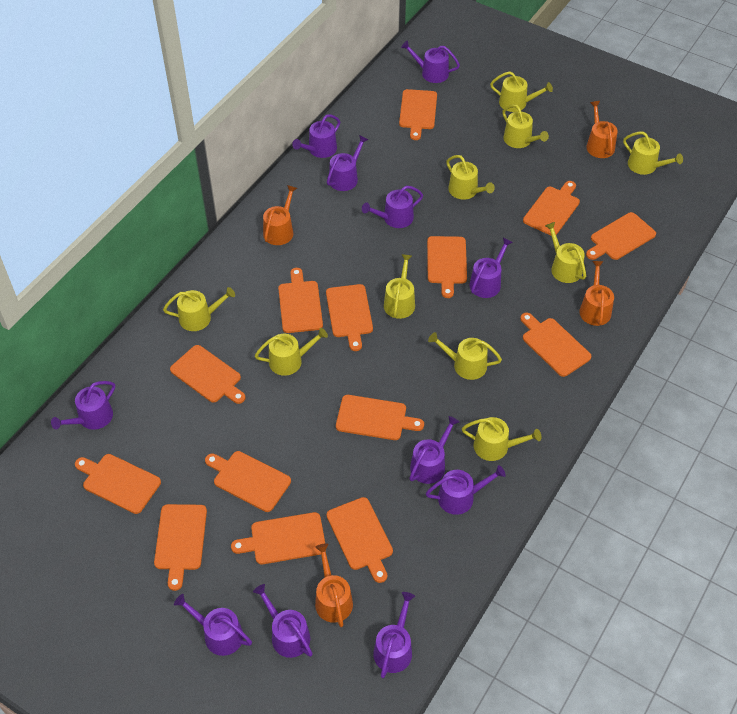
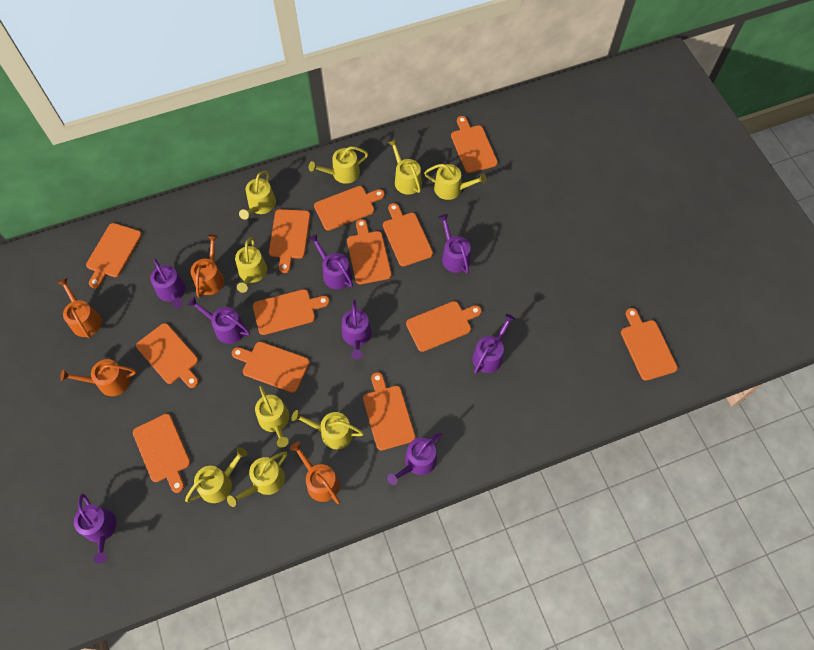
orange cutting board: 14 -> 13
purple watering can: 11 -> 8
yellow watering can: 10 -> 9

